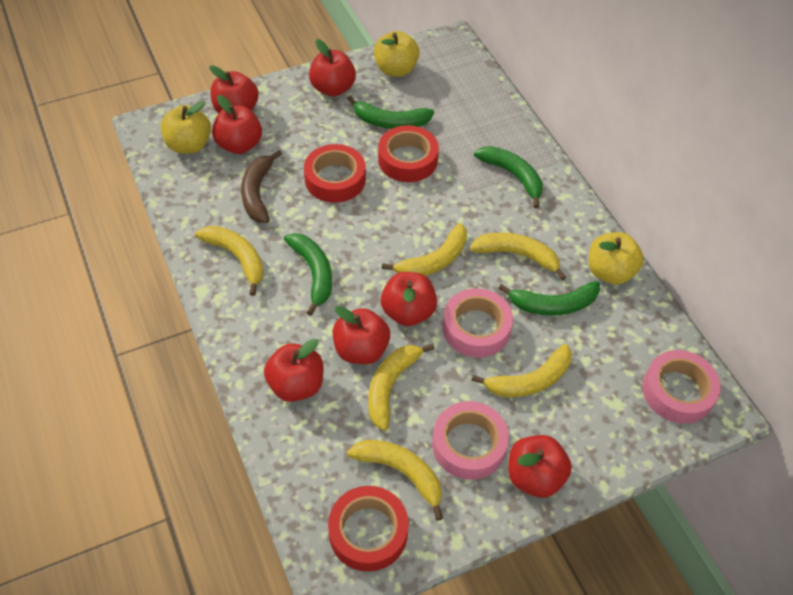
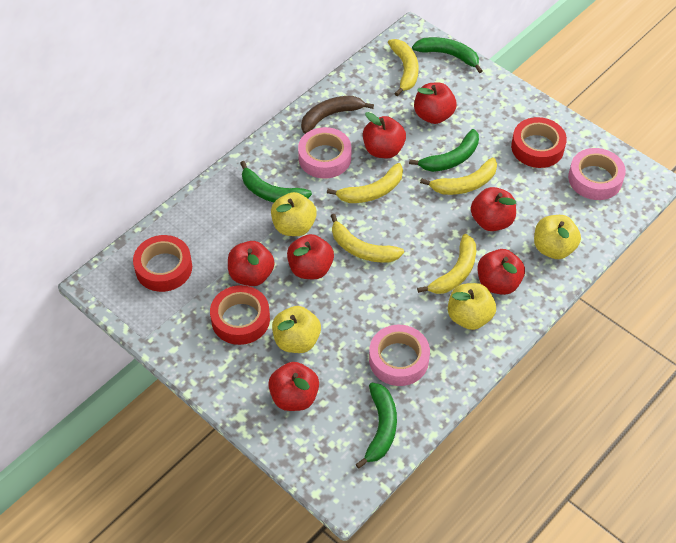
yellow apple: 3 -> 4
yellow banana: 6 -> 5

